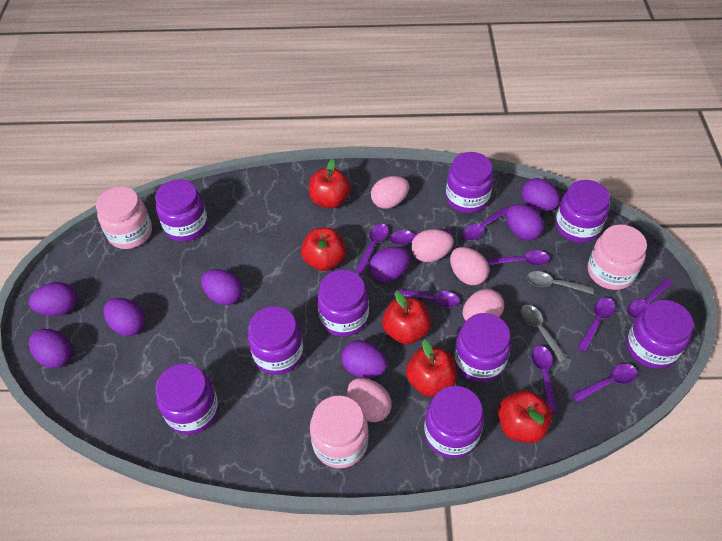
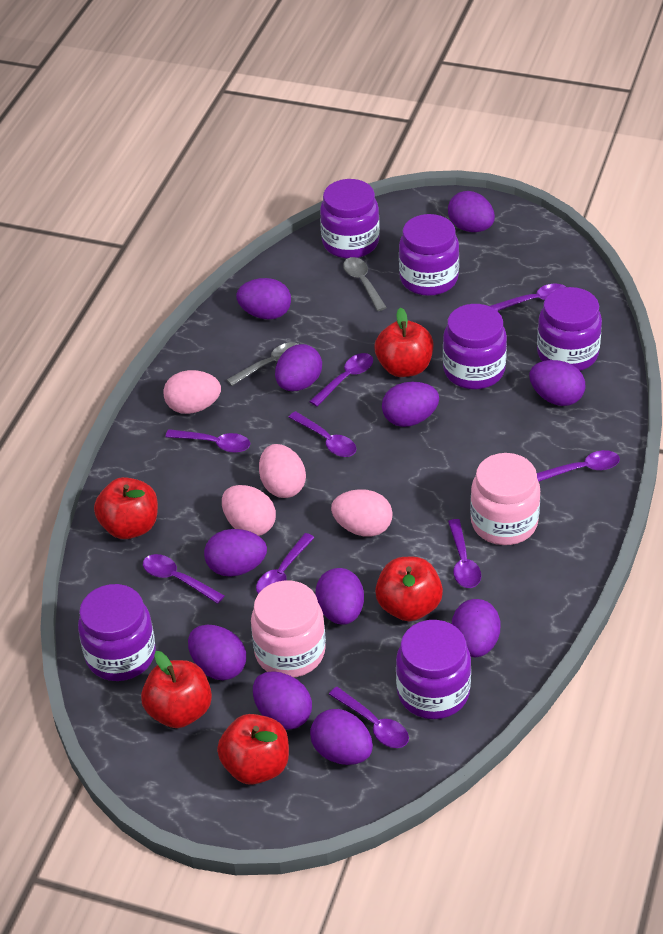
pink egg: 5 -> 4
pink jar: 3 -> 2
purple egg: 8 -> 11
purple jar: 9 -> 6

